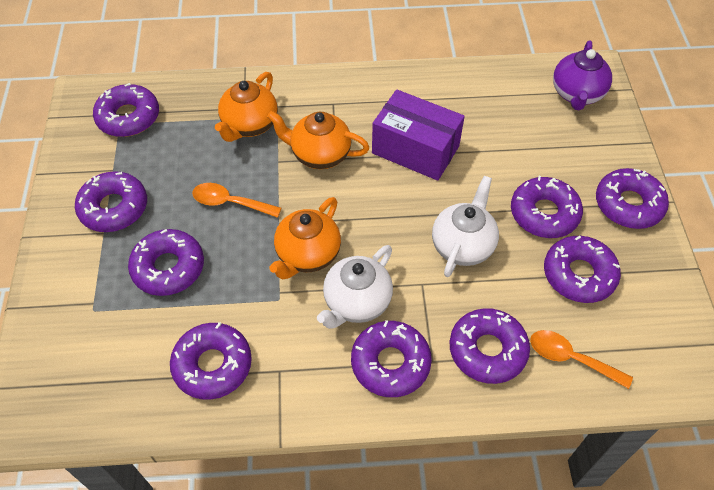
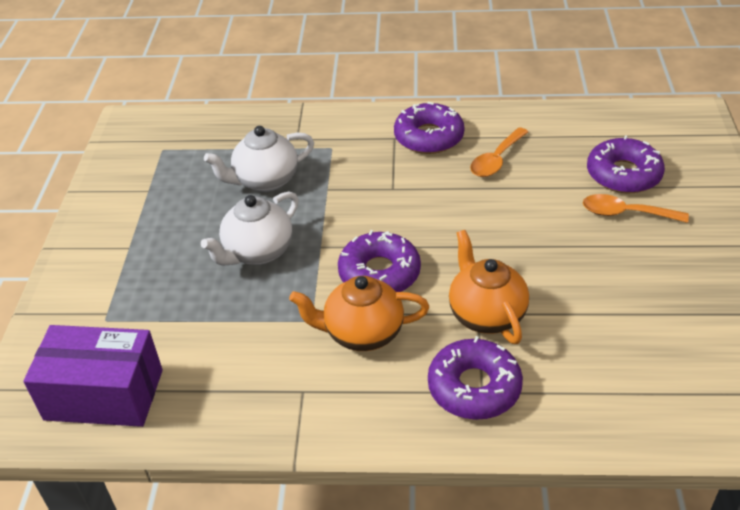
orange teapot: 3 -> 2
purple donut: 9 -> 4
purple teapot: 1 -> 0

